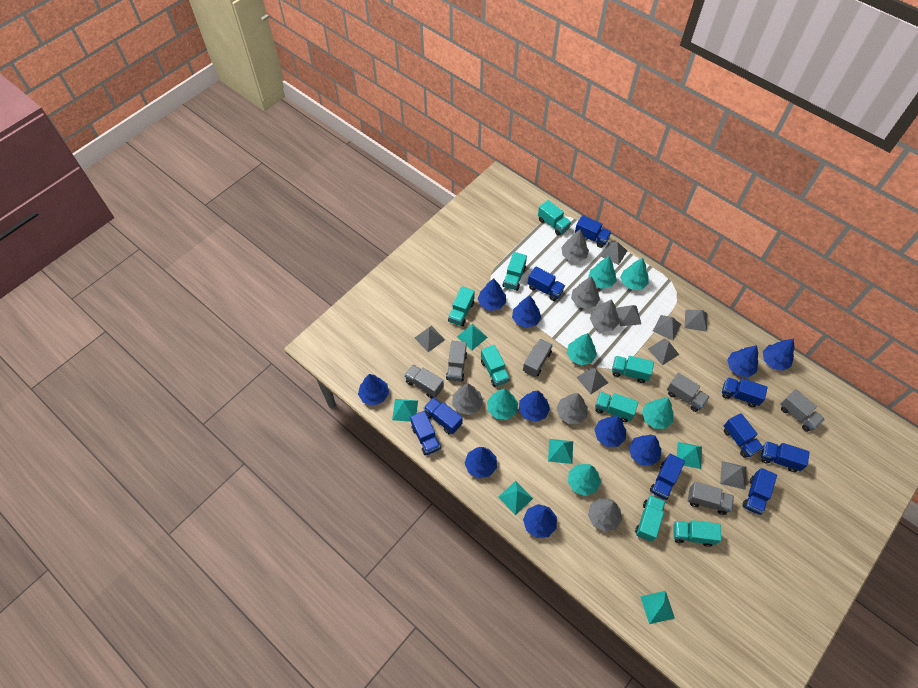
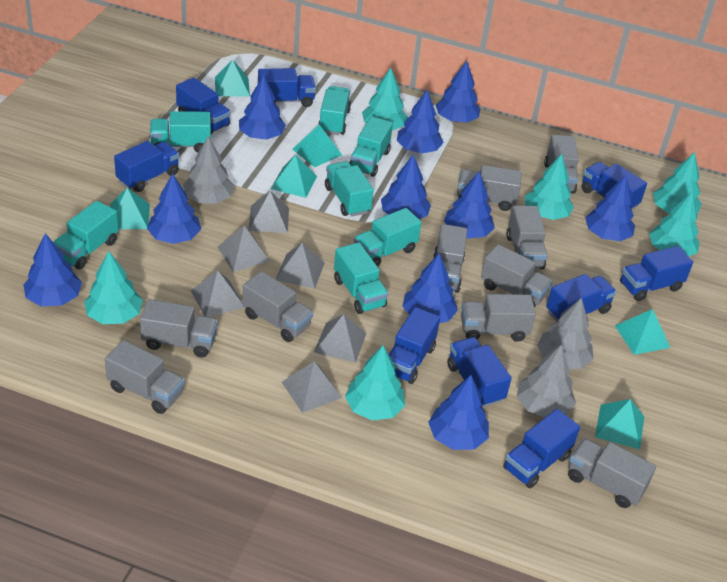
grey pyramid: 8 -> 6
grey tree: 6 -> 3
grey truck: 6 -> 10
turquoise truck: 8 -> 7

